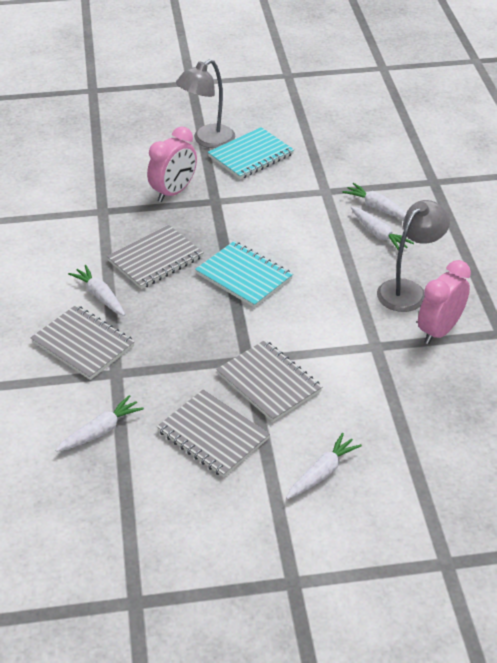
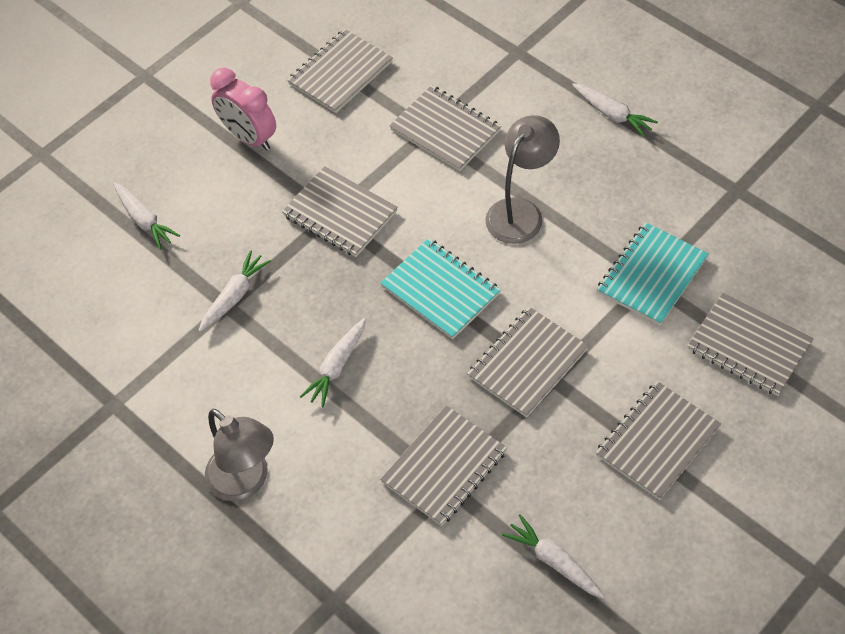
grey notebook: 4 -> 7
pink clock: 2 -> 1

